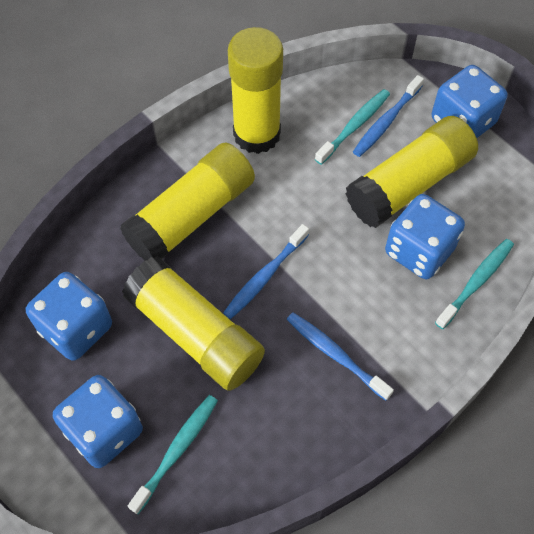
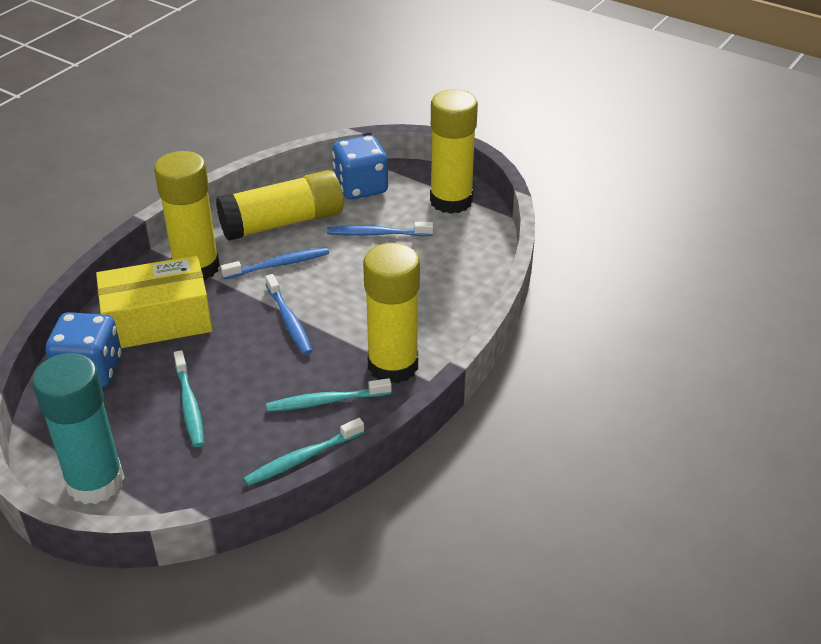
blue dice: 4 -> 2
turquoise glue stick: 0 -> 1
yellow box: 0 -> 1

